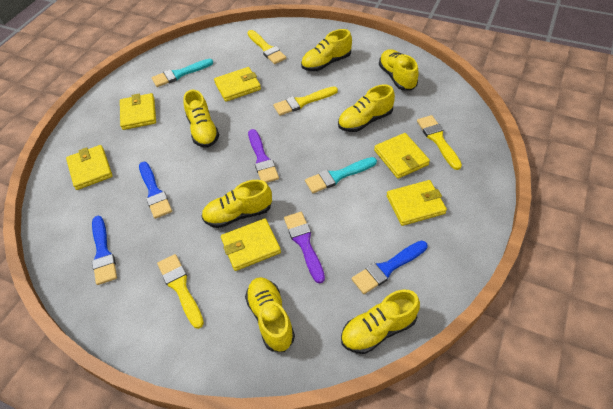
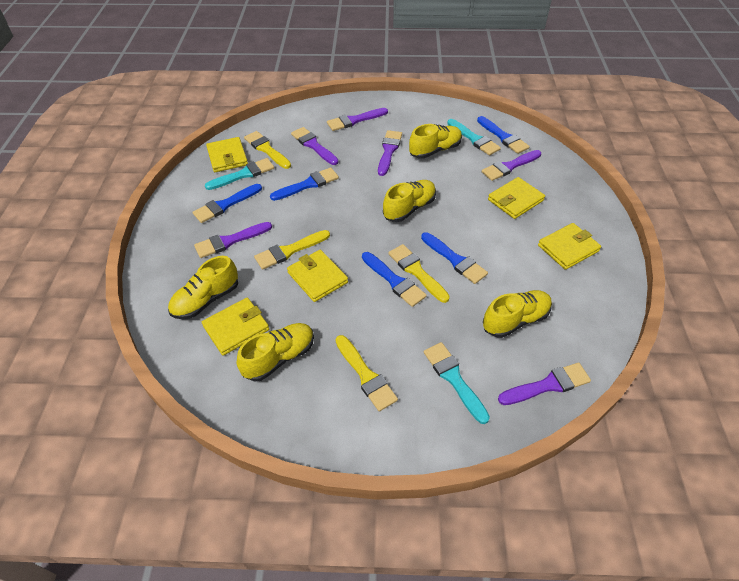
blue brush: 3 -> 5
purple brush: 2 -> 6
turquoise brush: 2 -> 3
yellow shoe: 7 -> 5
yellow wallet: 6 -> 5

